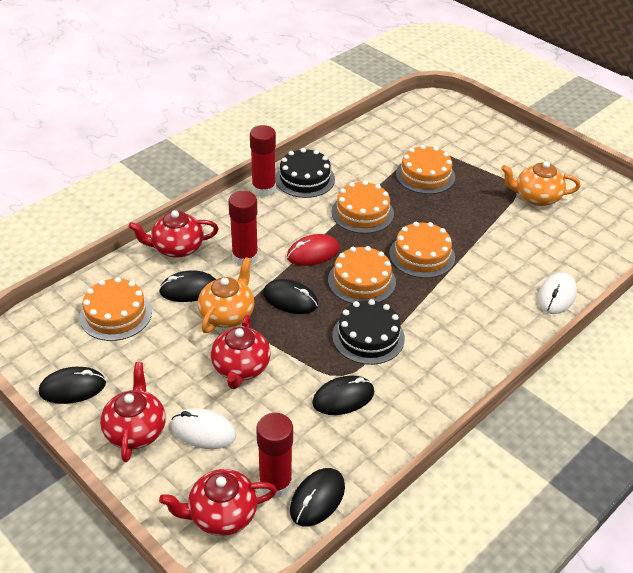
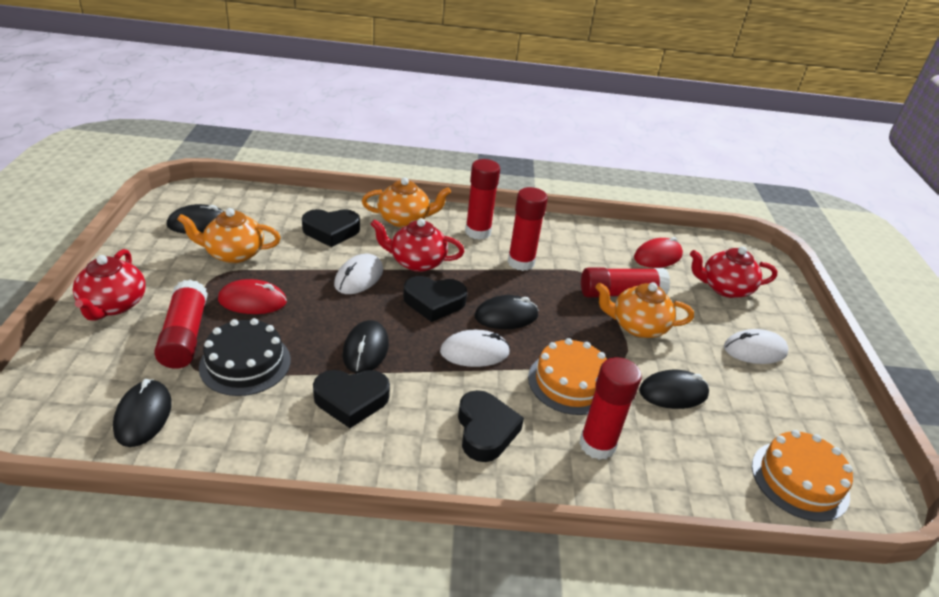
black cake: 2 -> 1
black heart: 0 -> 4
orange cake: 5 -> 2
orange teapot: 2 -> 3
red glue stick: 3 -> 5
red mouse: 1 -> 2
red teapot: 4 -> 3
white mouse: 2 -> 3

